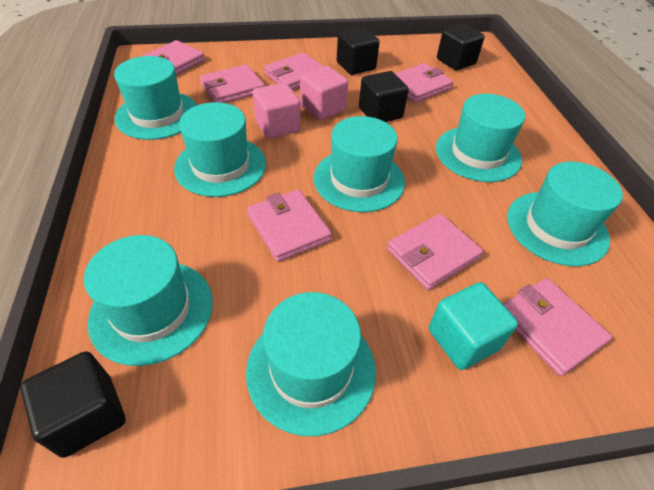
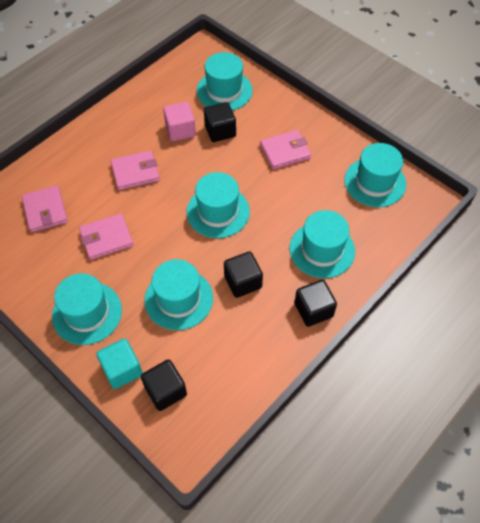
pink cube: 2 -> 1
pink wallet: 7 -> 4
turquoise hat: 7 -> 6

